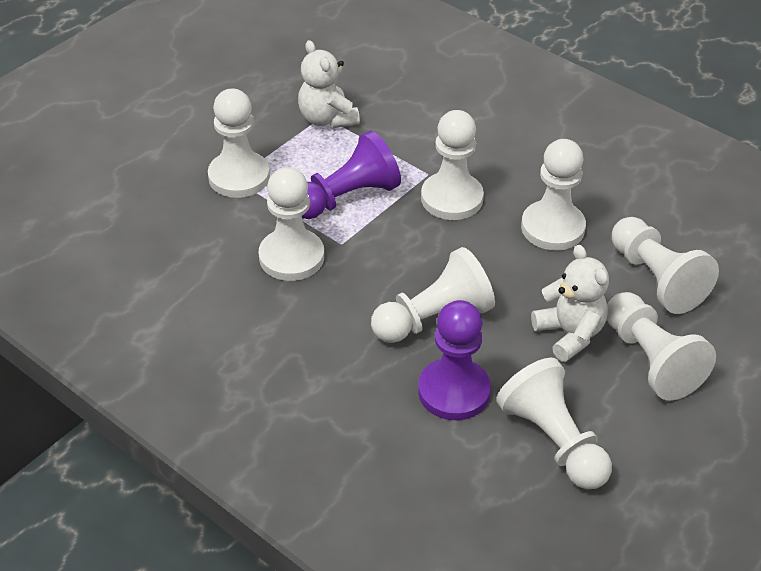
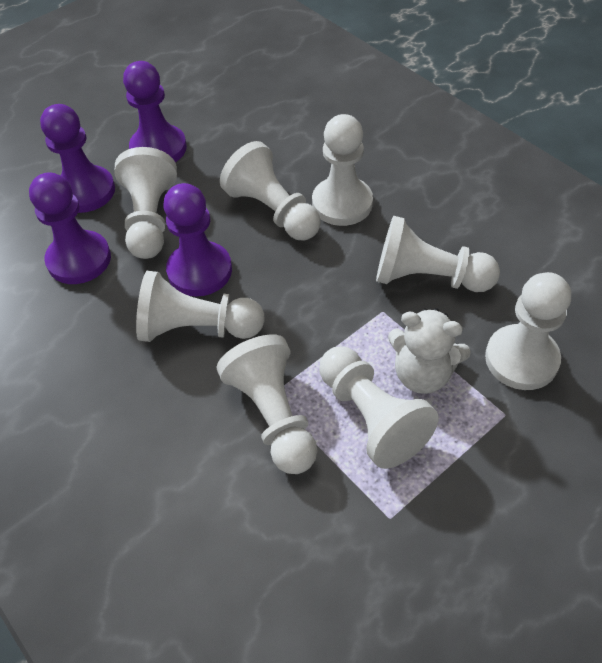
purple pawn: 2 -> 4
white teddy bear: 2 -> 1

